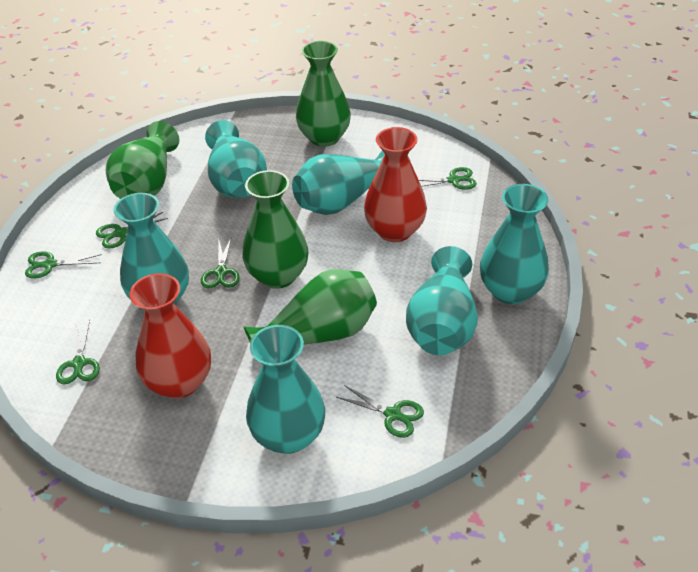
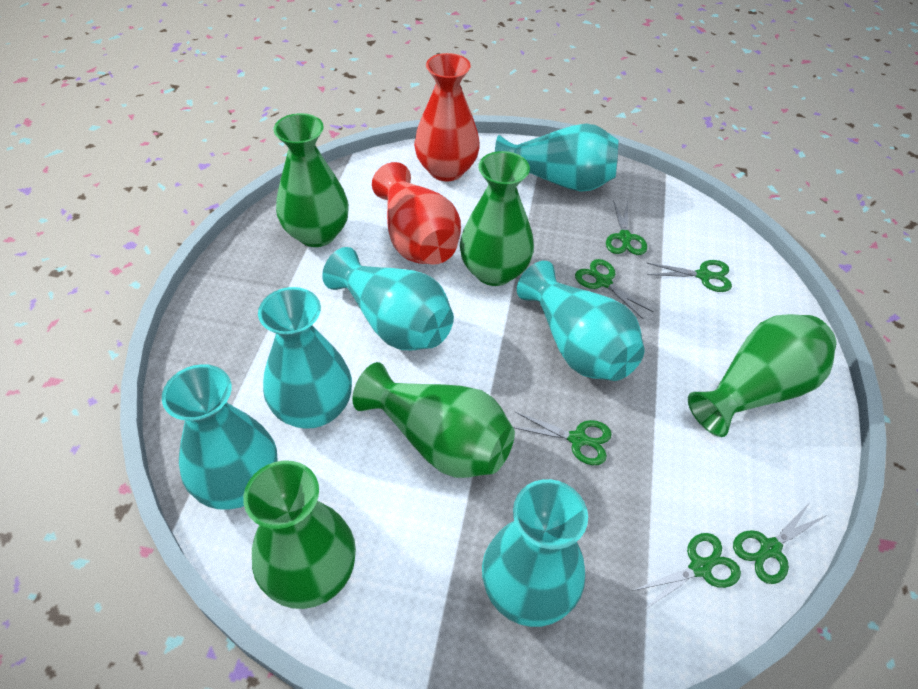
green vase: 4 -> 5

